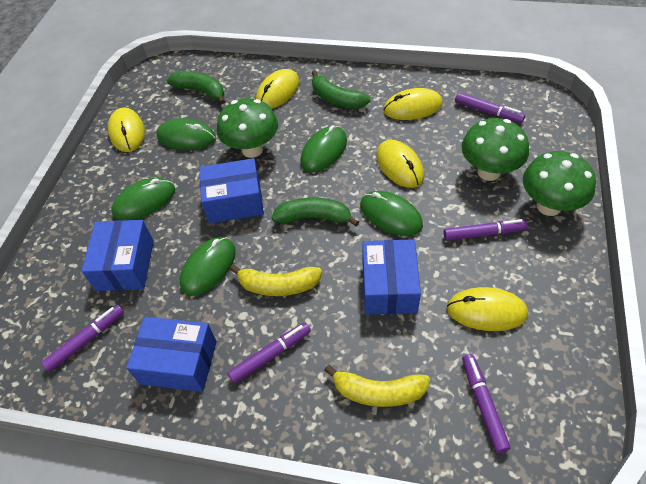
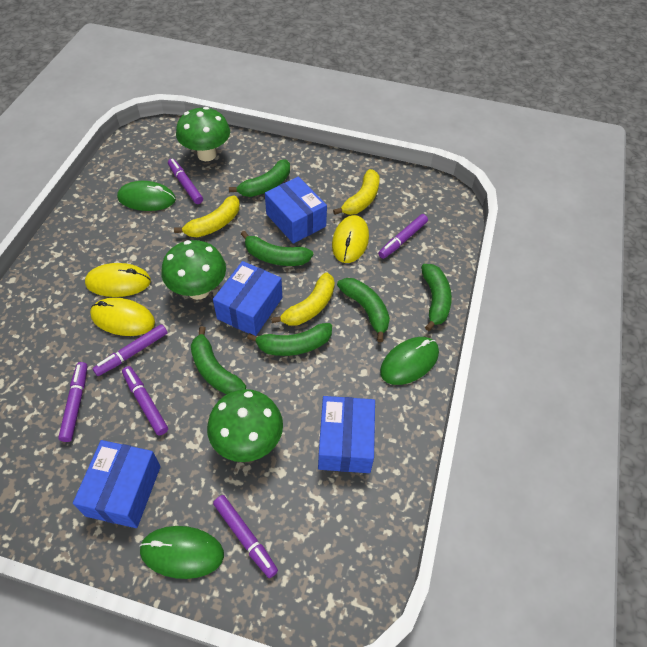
green banana: 3 -> 6
green mouse: 5 -> 3
purple marker: 5 -> 6
yellow banana: 2 -> 3
yellow mouse: 5 -> 3

